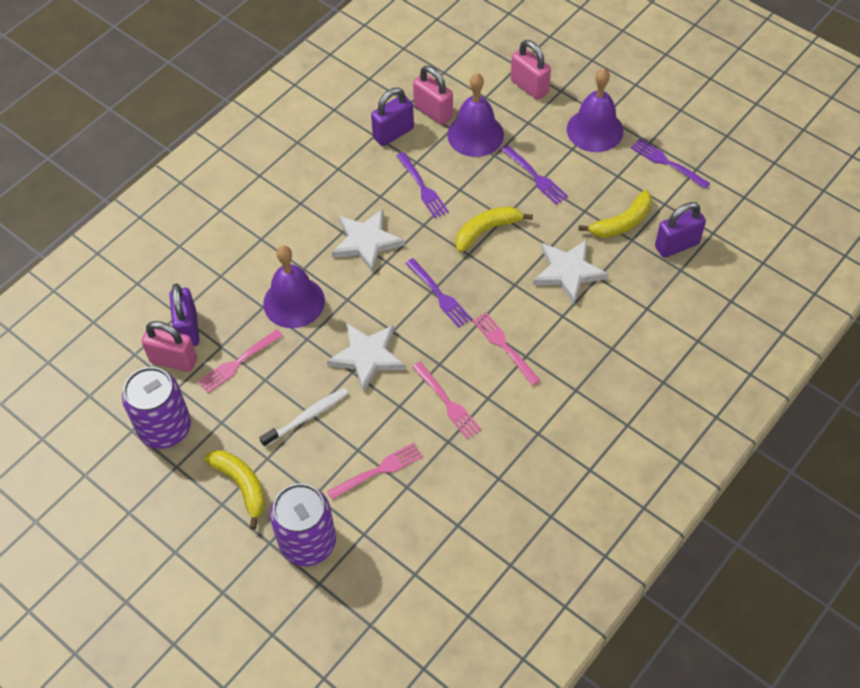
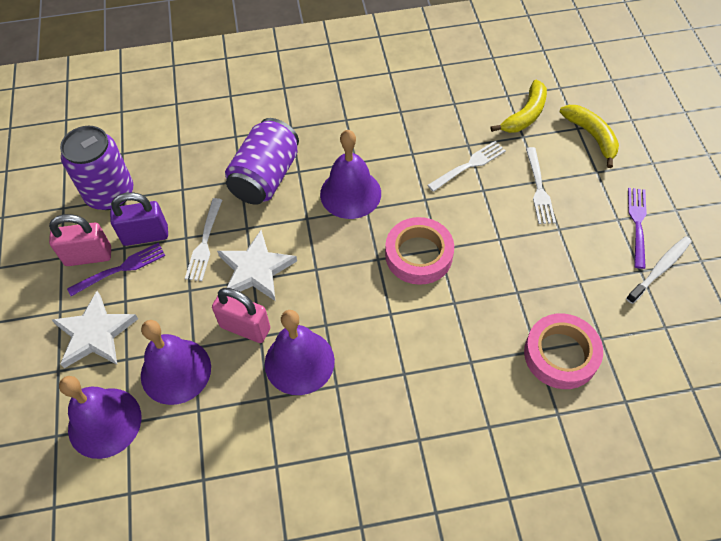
pink fork: 4 -> 0
pink padlock: 3 -> 2
pink tape: 0 -> 2
purple bell: 3 -> 4
purple fork: 4 -> 2
purple padlock: 3 -> 1
white fork: 0 -> 3
white star: 3 -> 2
yellow banana: 3 -> 2

